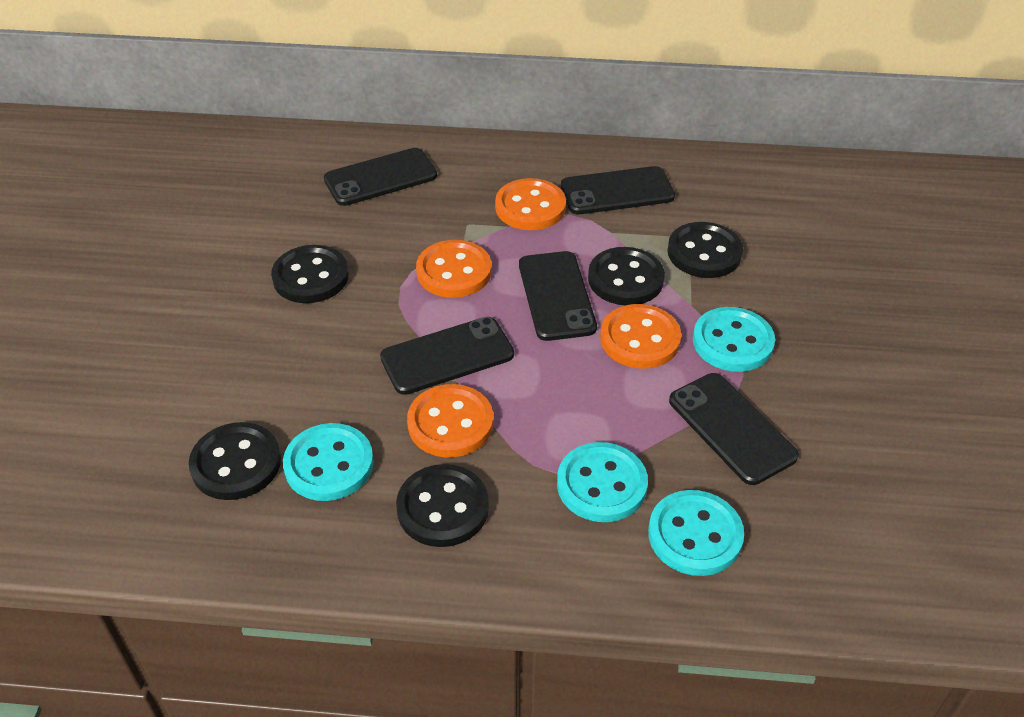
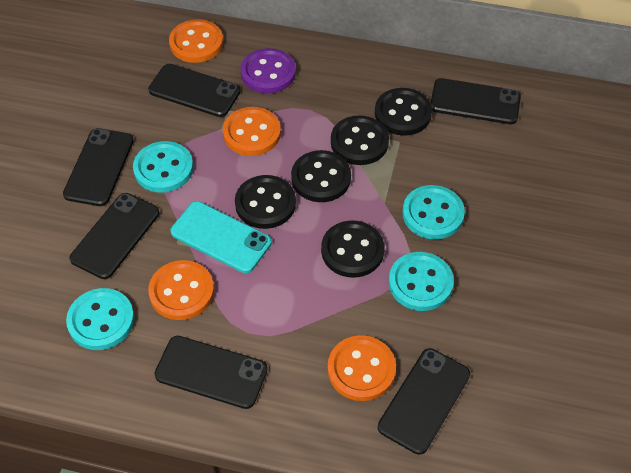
black phone: 5 -> 6
purple button: 0 -> 1
turquoise phone: 0 -> 1

